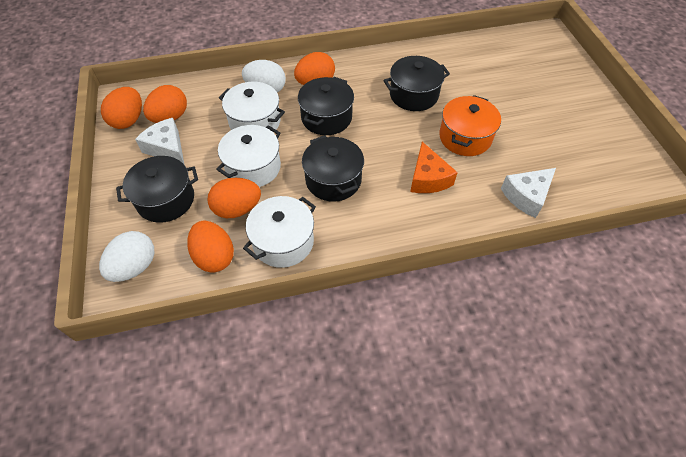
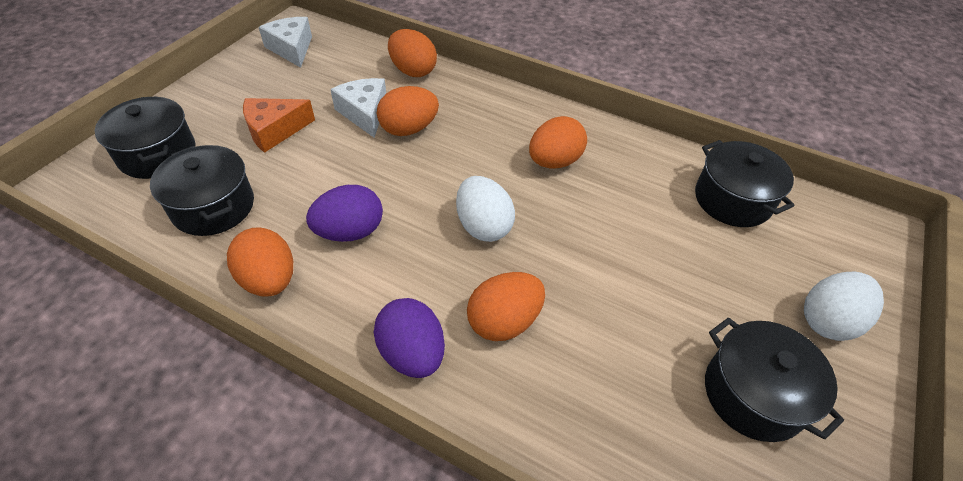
orange pot: 1 -> 0
purple egg: 0 -> 2
white pot: 3 -> 0

